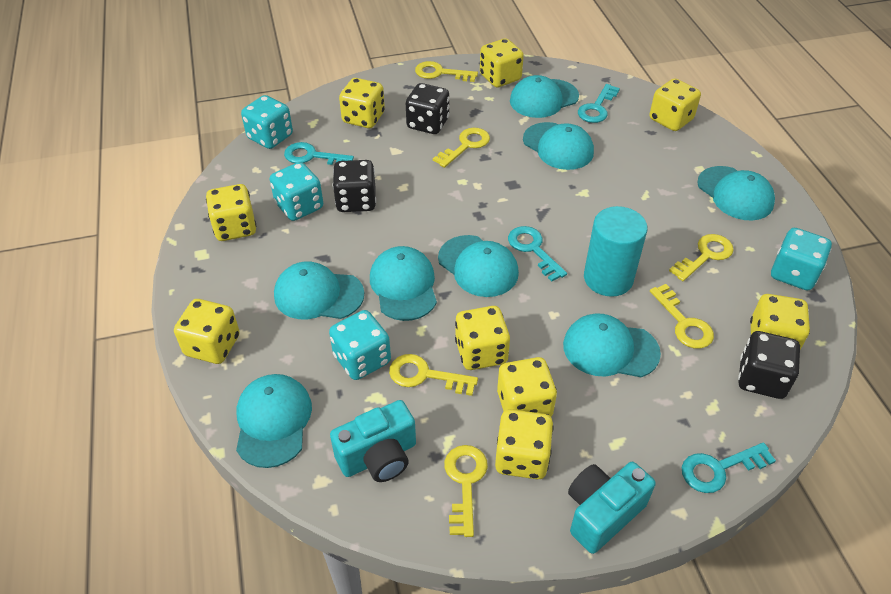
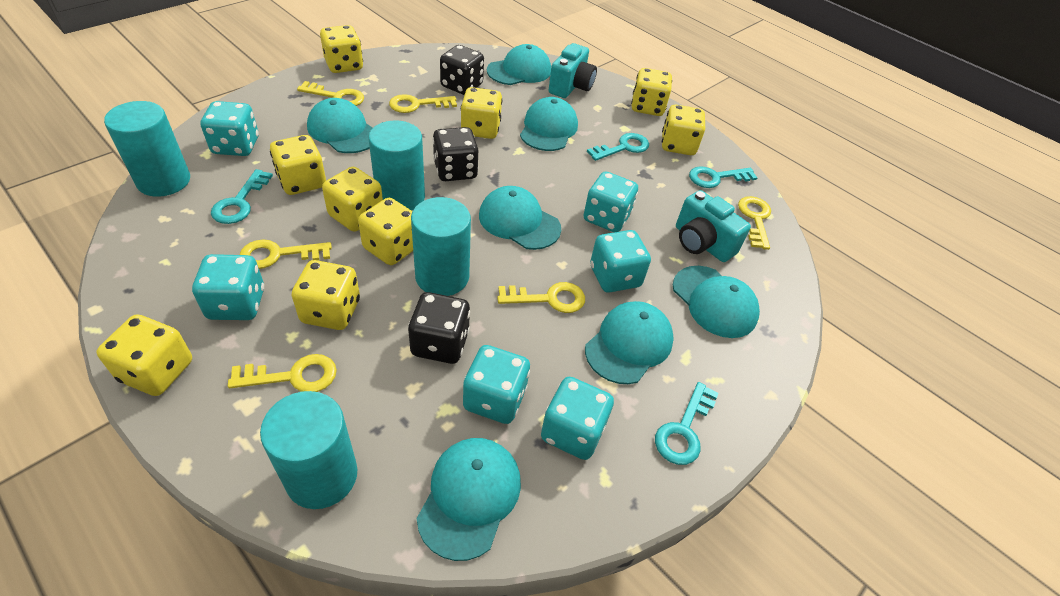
turquoise cap: 8 -> 7
turquoise cylinder: 1 -> 4
turquoise dice: 4 -> 6

